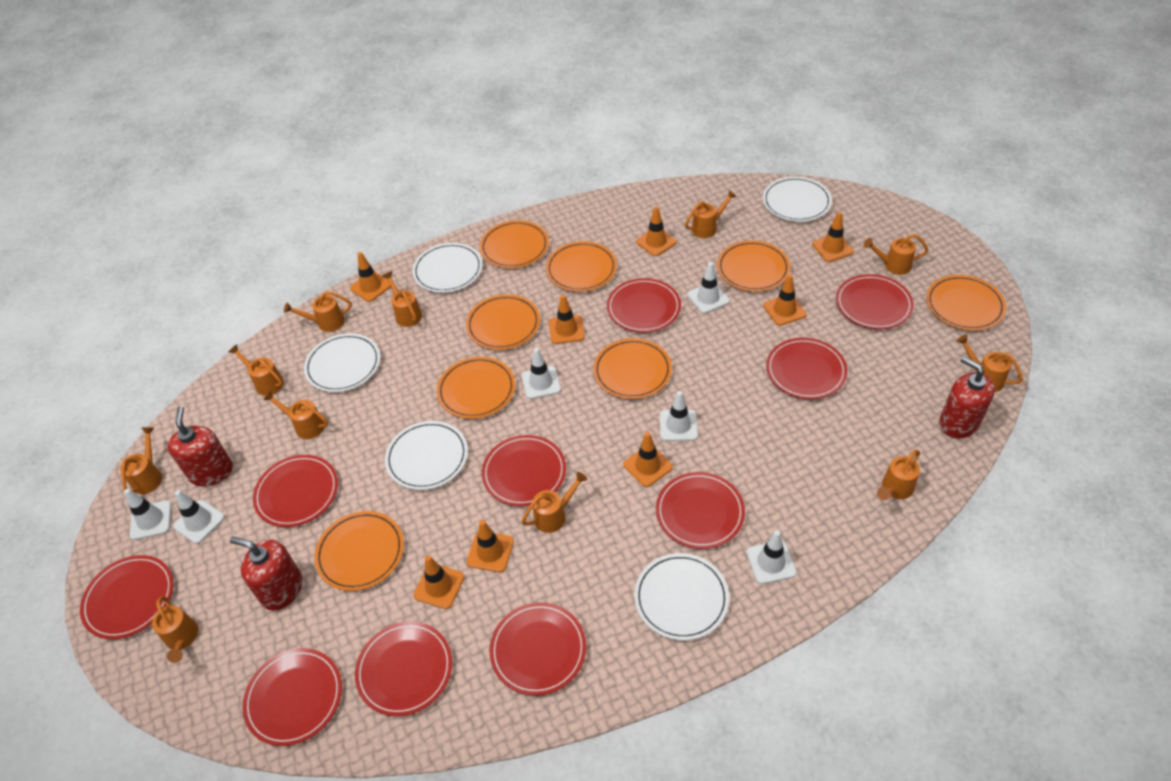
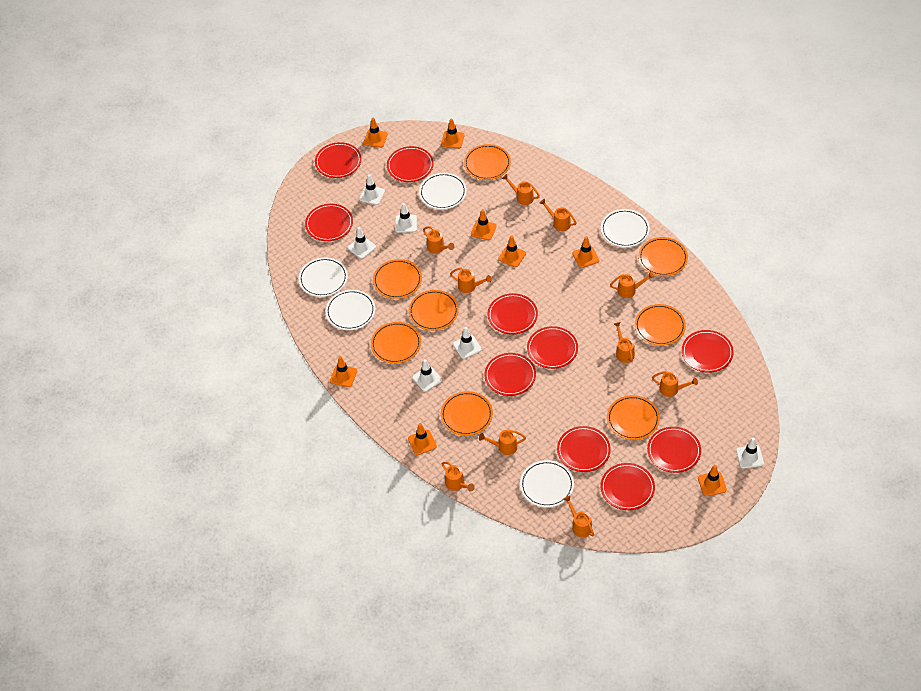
orange watering can: 11 -> 10
red soap dispenser: 3 -> 0

